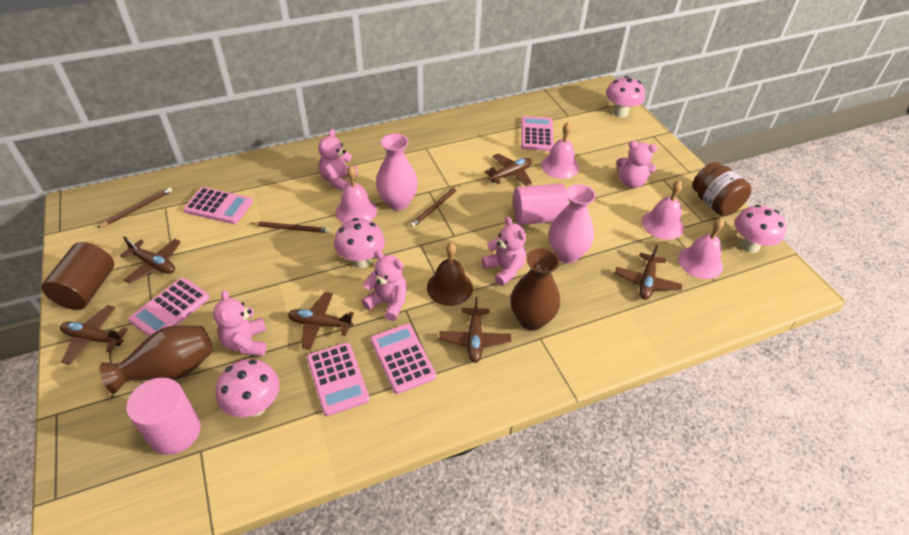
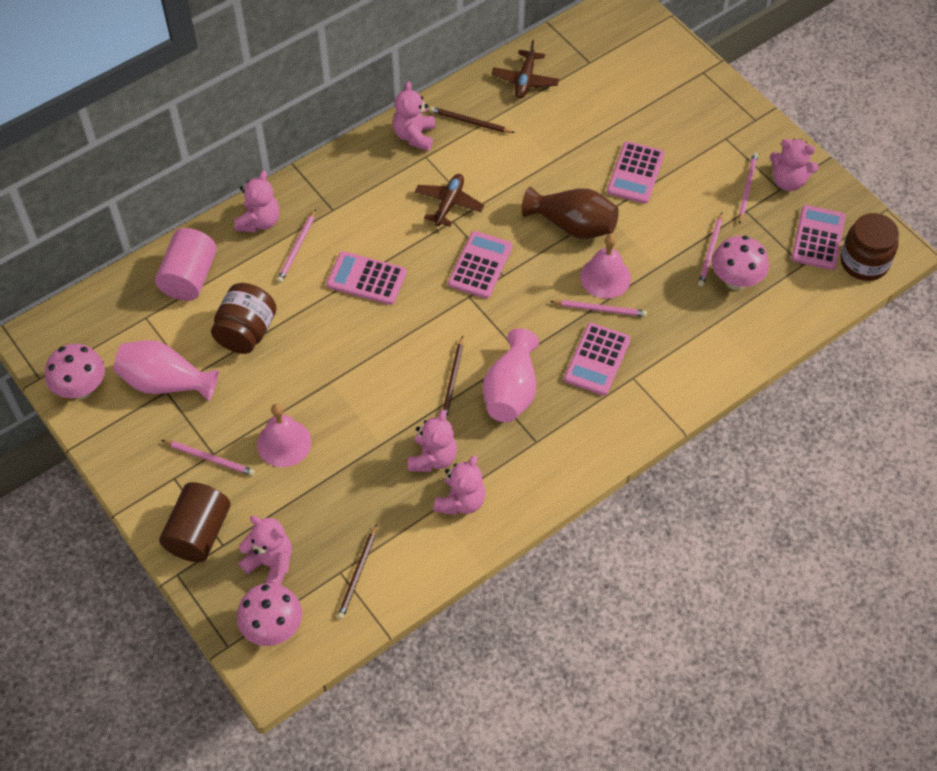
brown bell: 1 -> 0
brown jar: 1 -> 2
brown plane: 6 -> 2
brown vase: 2 -> 1
pink bell: 4 -> 2
pink cylinder: 2 -> 1
pink mushroom: 4 -> 3
pink pencil: 0 -> 5
pink teddy bear: 5 -> 6

